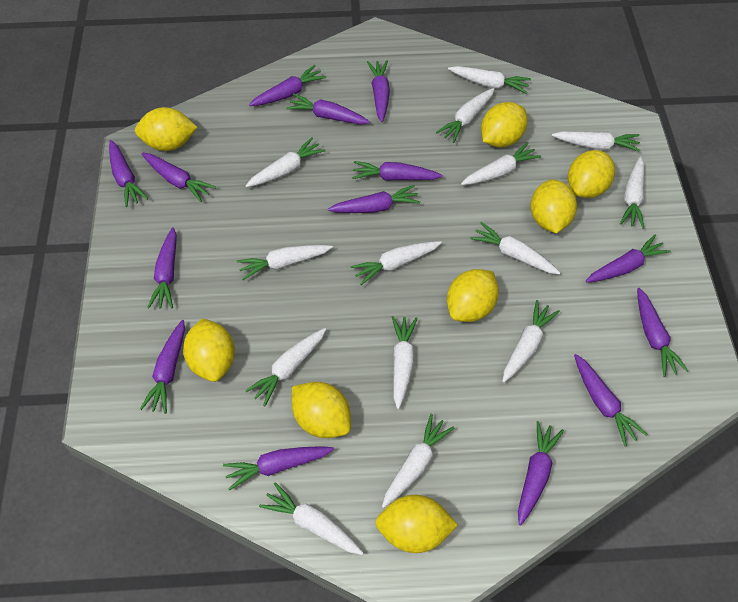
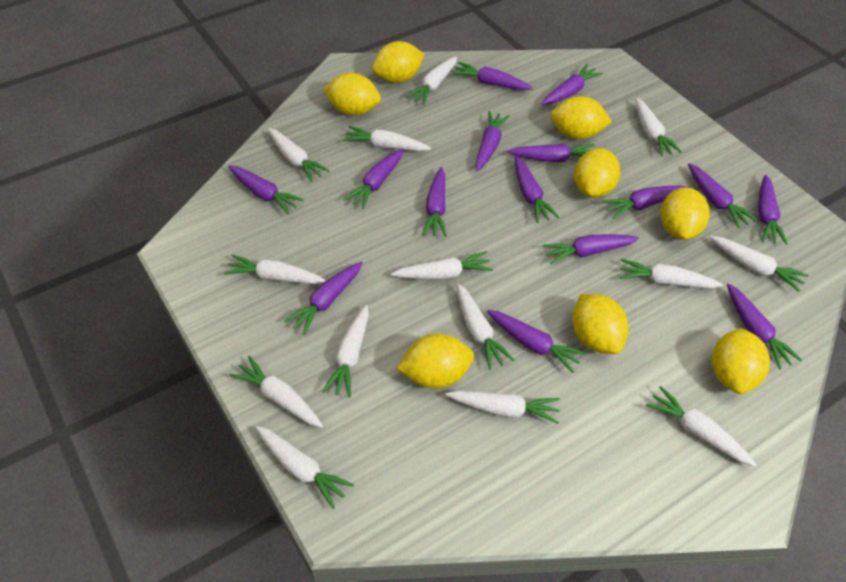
purple carrot: 14 -> 15

